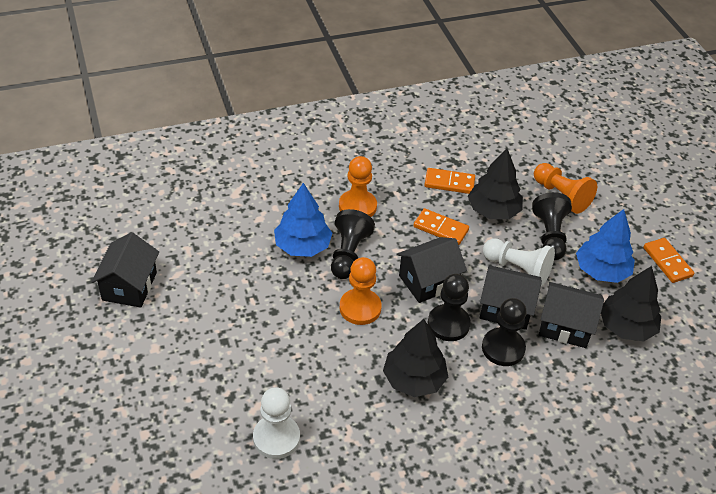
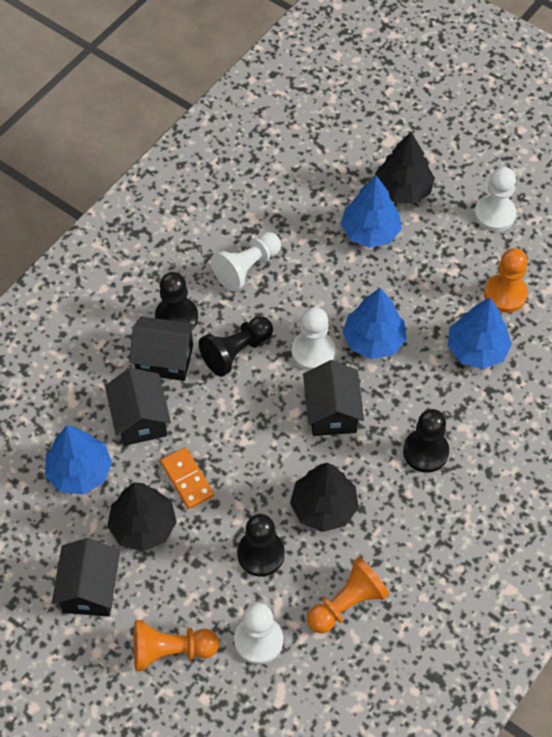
blue tree: 2 -> 4
orange domino: 3 -> 1
white pawn: 2 -> 4

